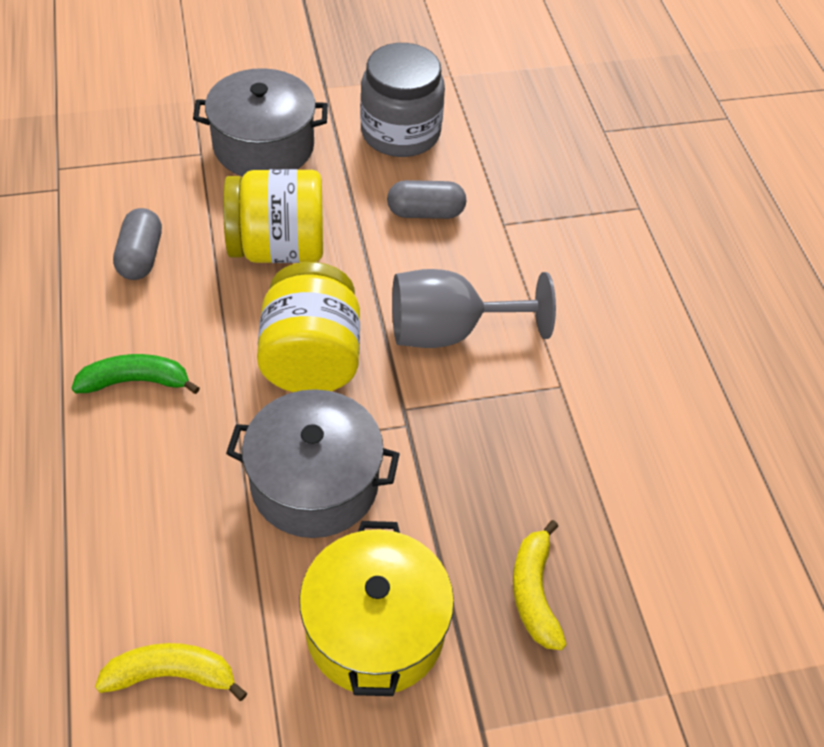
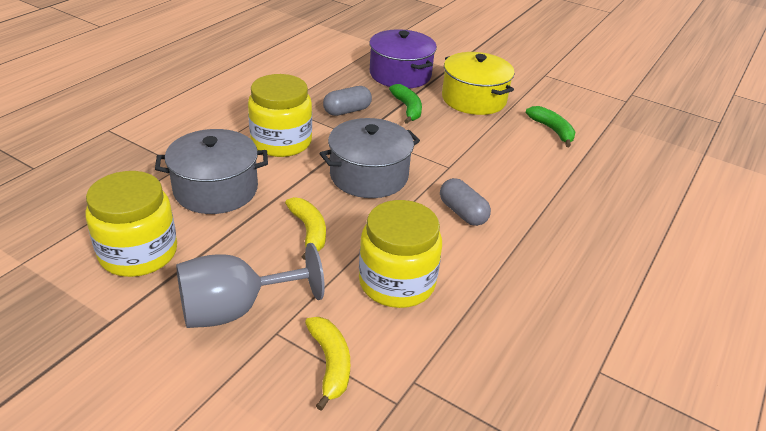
green banana: 1 -> 2
grey jar: 1 -> 0
purple pot: 0 -> 1
yellow jar: 2 -> 3

